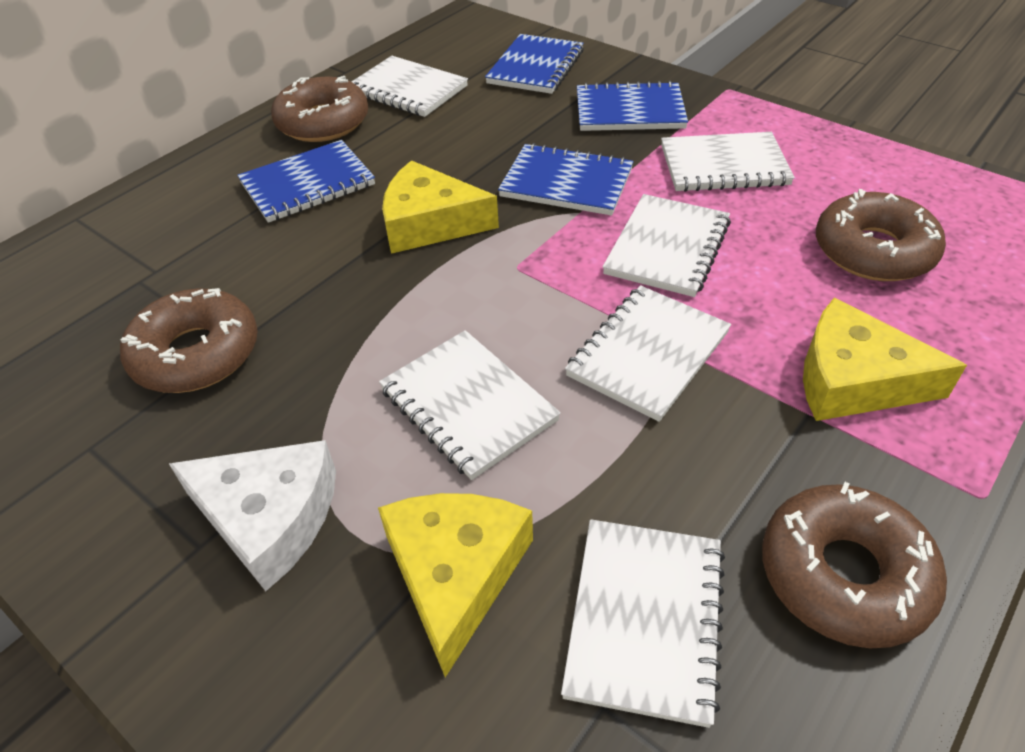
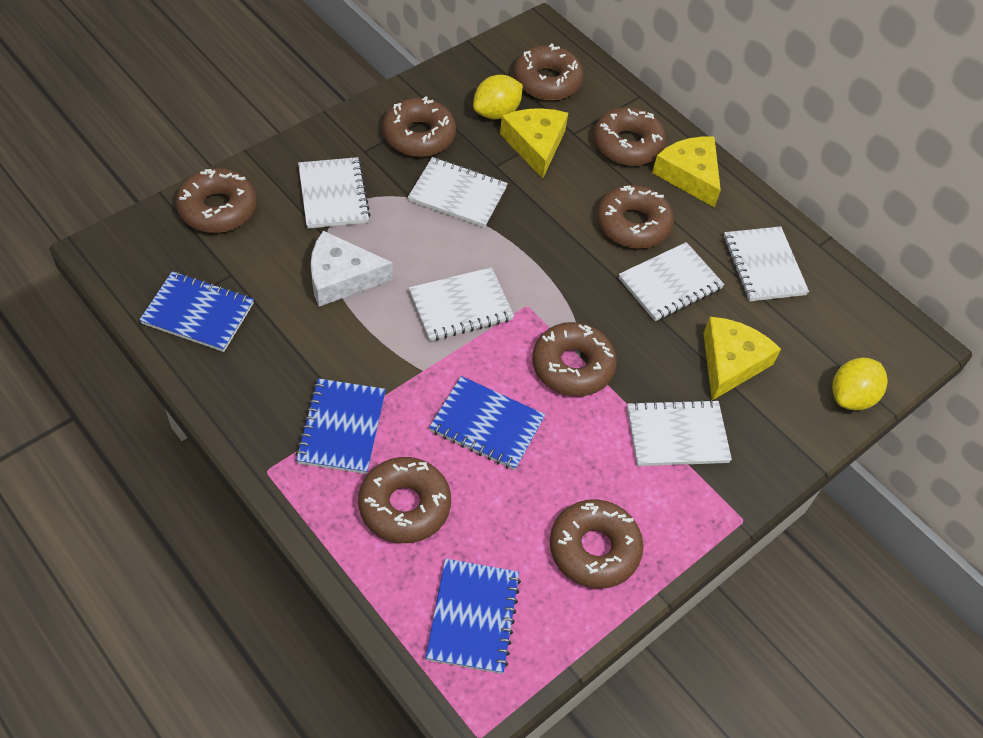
brown donut: 4 -> 8
yellow lemon: 0 -> 2

